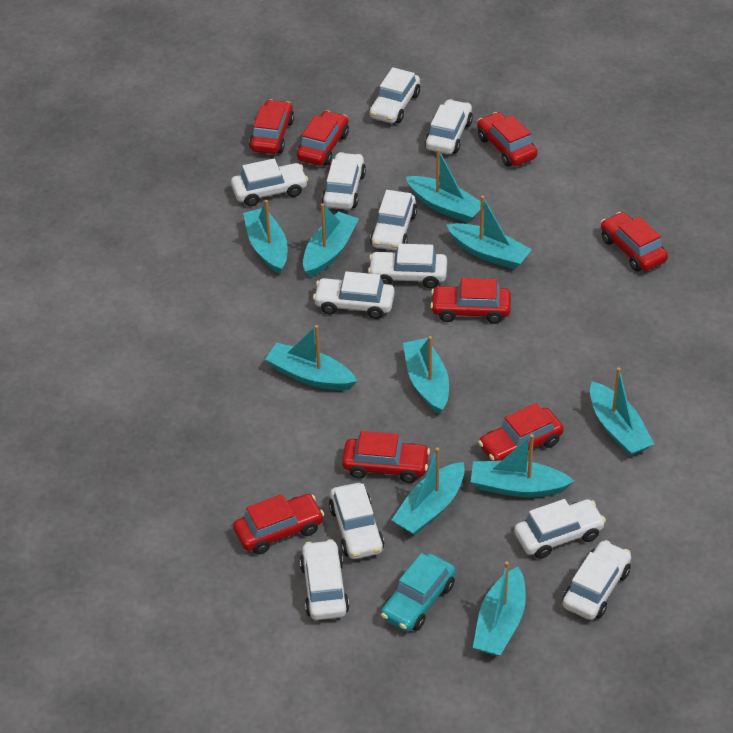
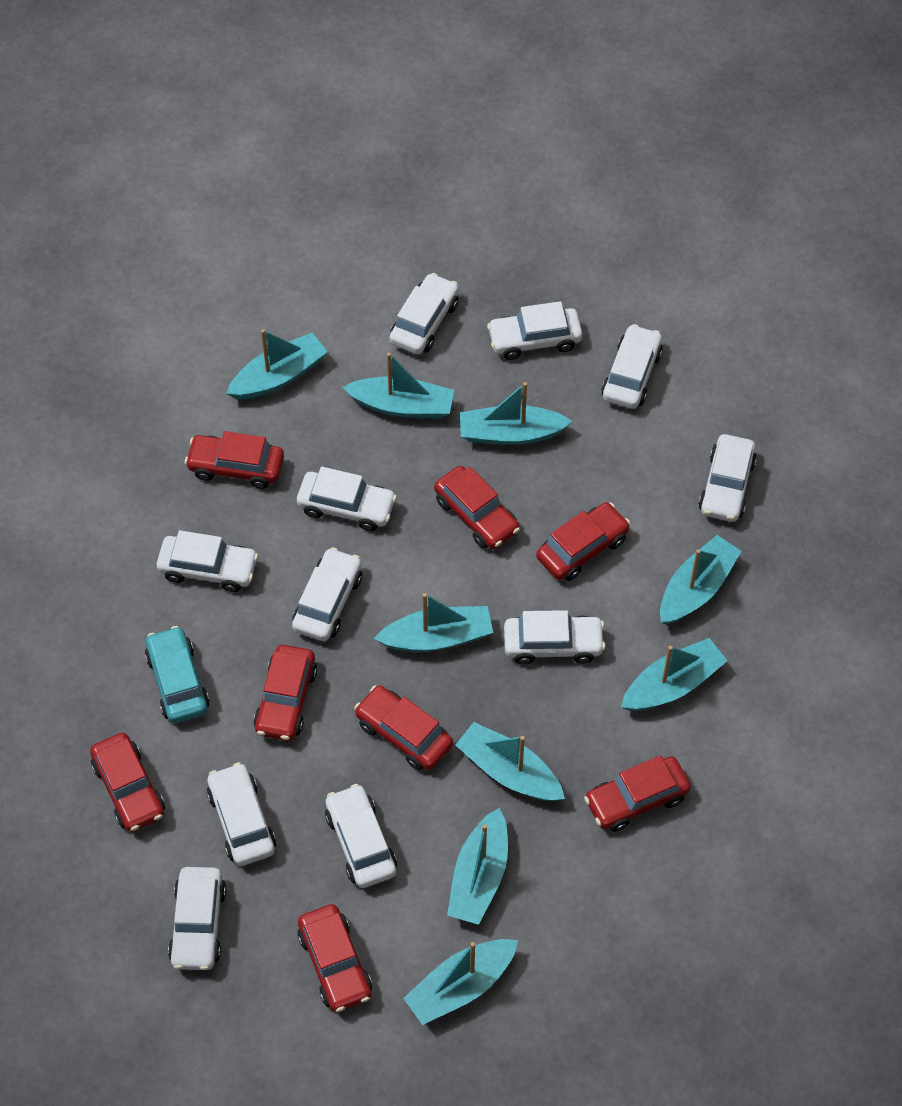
turquoise boat: 10 -> 9

